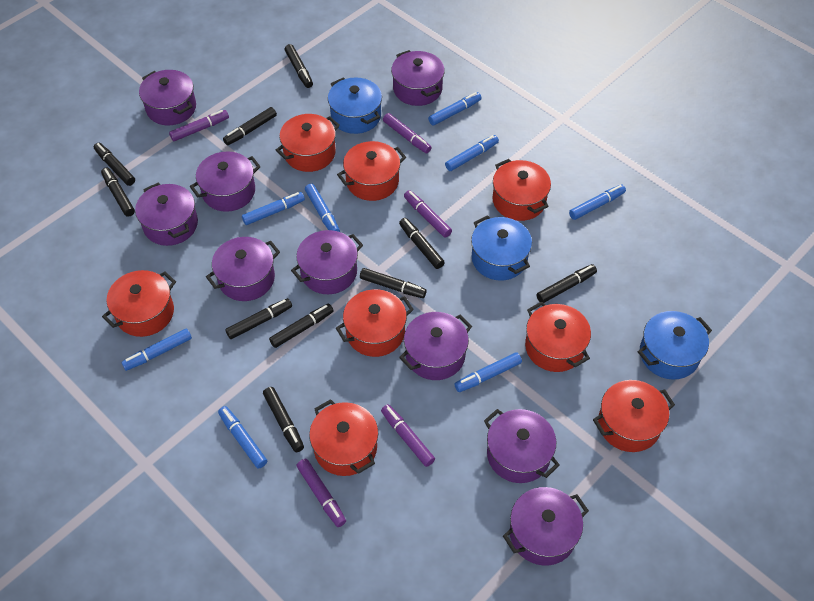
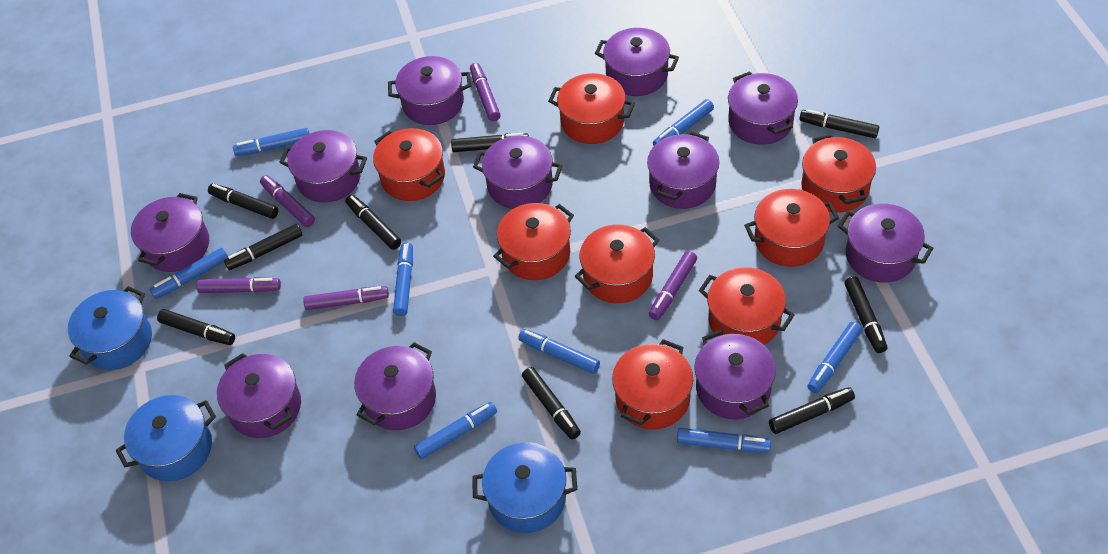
black marker: 10 -> 9
purple pot: 9 -> 11

